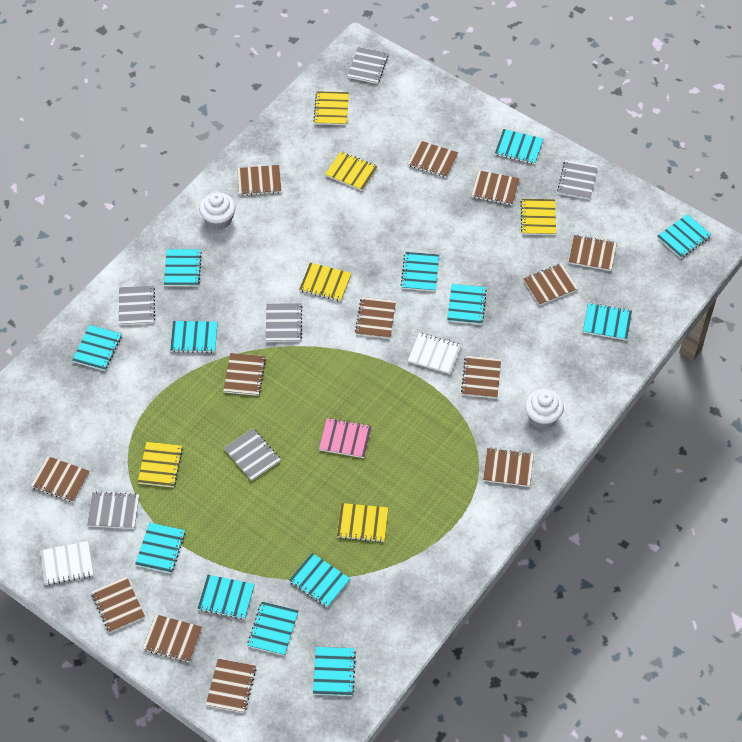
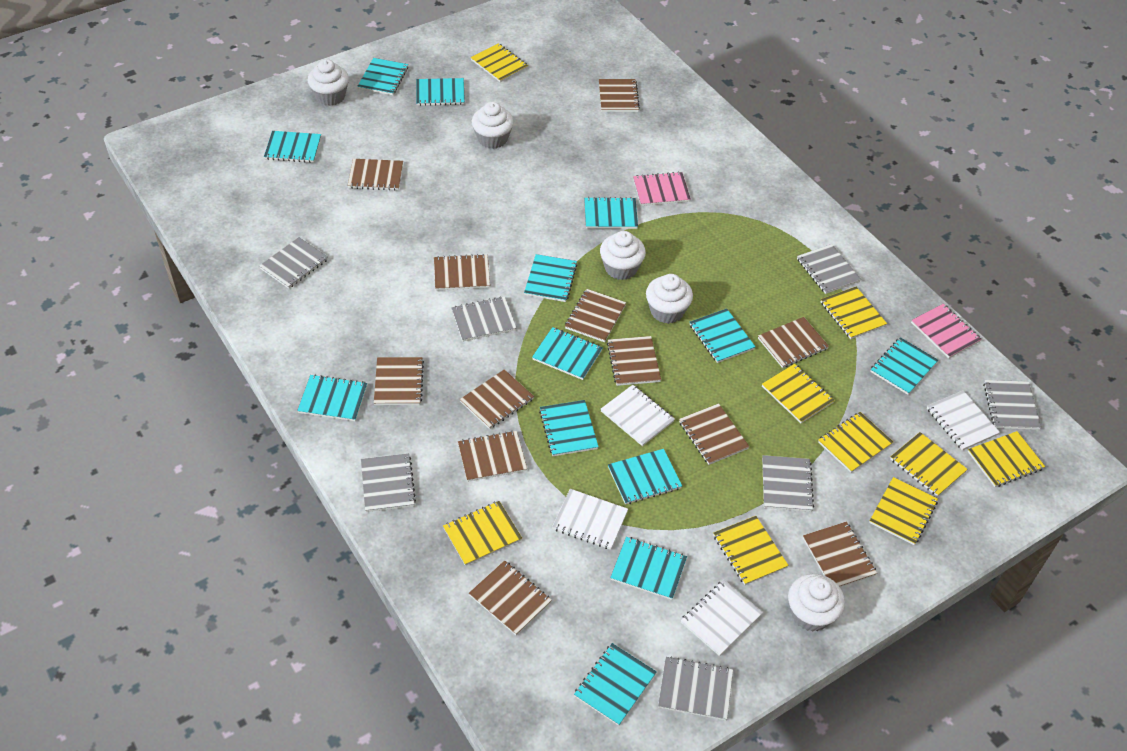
brown notebook: 13 -> 12
grey notebook: 6 -> 7
pink notebook: 1 -> 2
white cupcake: 2 -> 5
white notebook: 2 -> 4
yellow notebook: 6 -> 9

